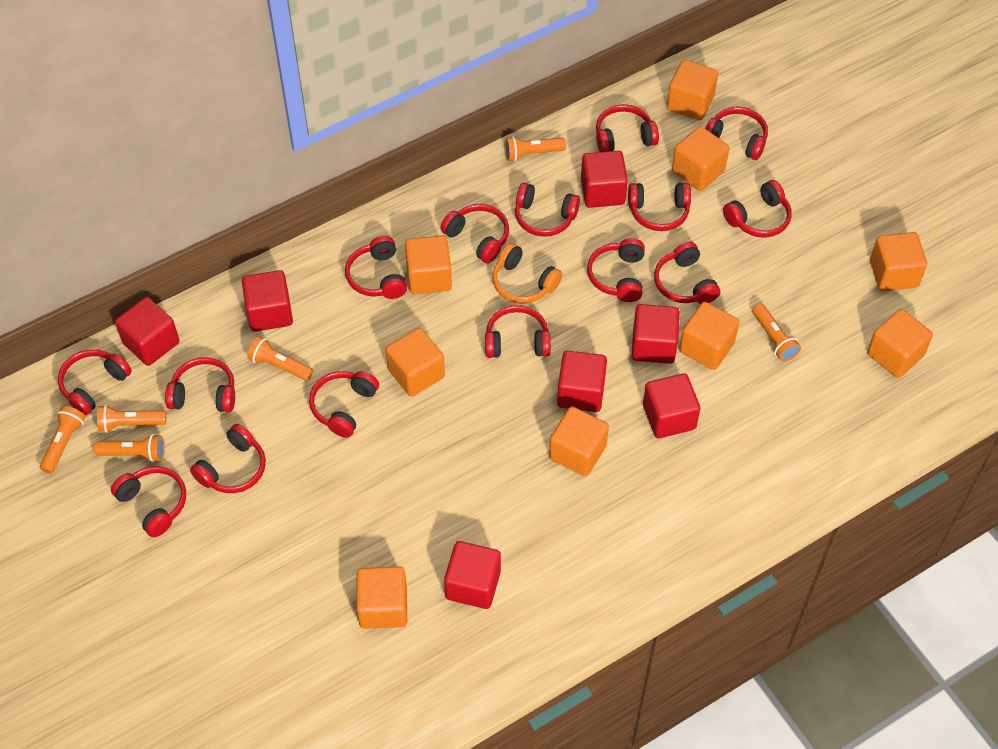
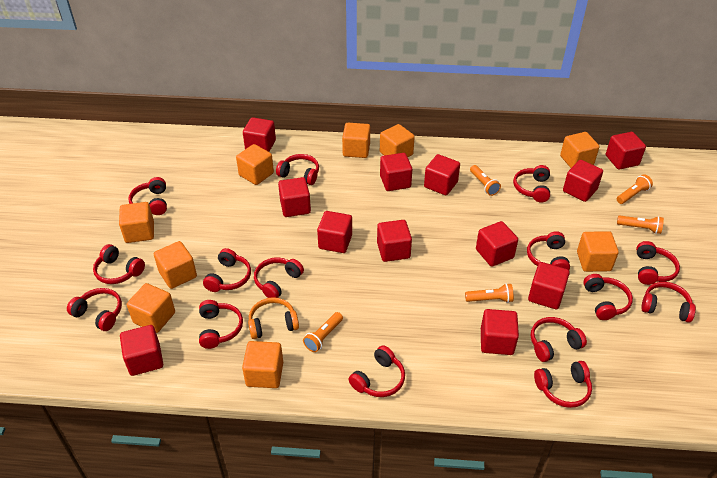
orange flashlight: 6 -> 5
red cube: 7 -> 12

